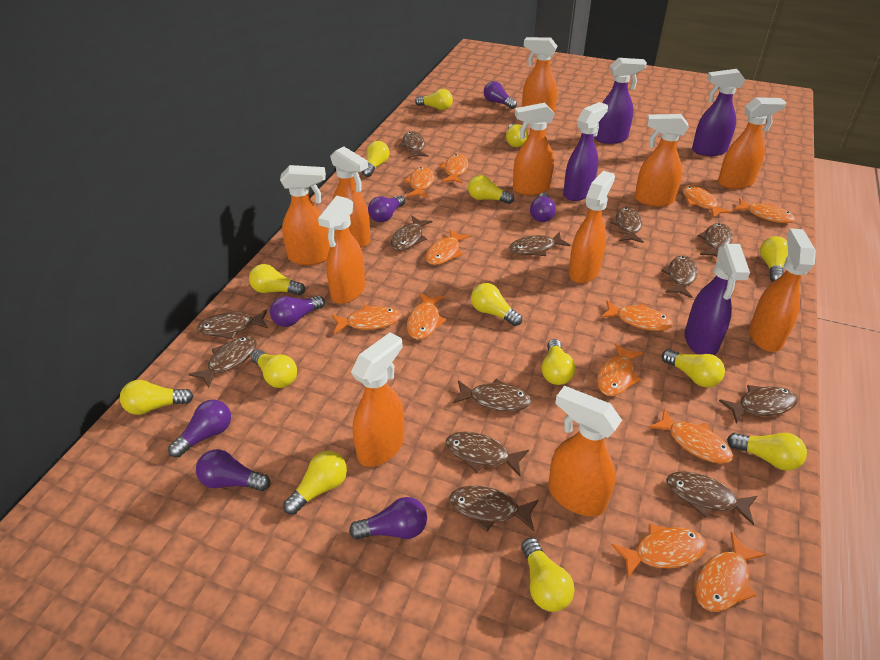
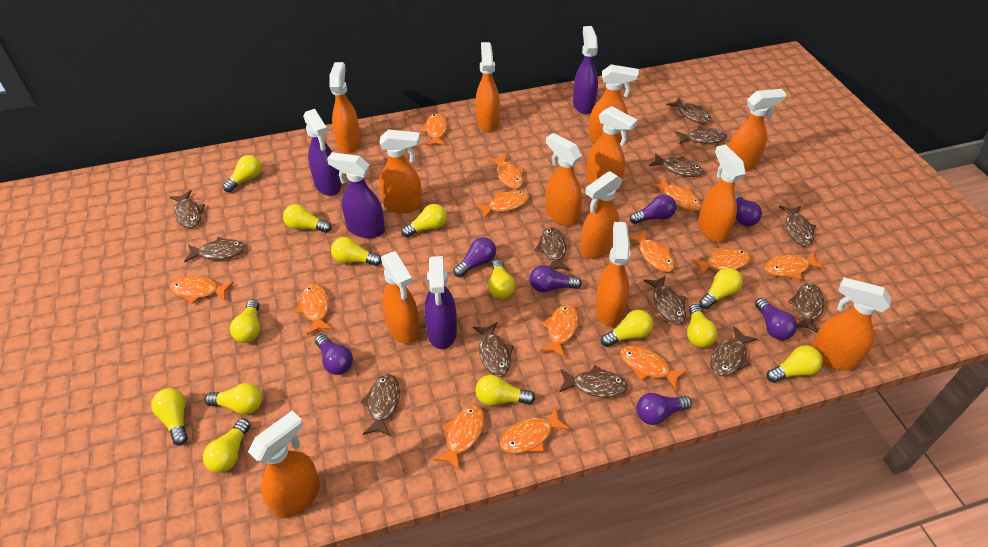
orange fish: 12 -> 13
orange spray bottle: 11 -> 13

